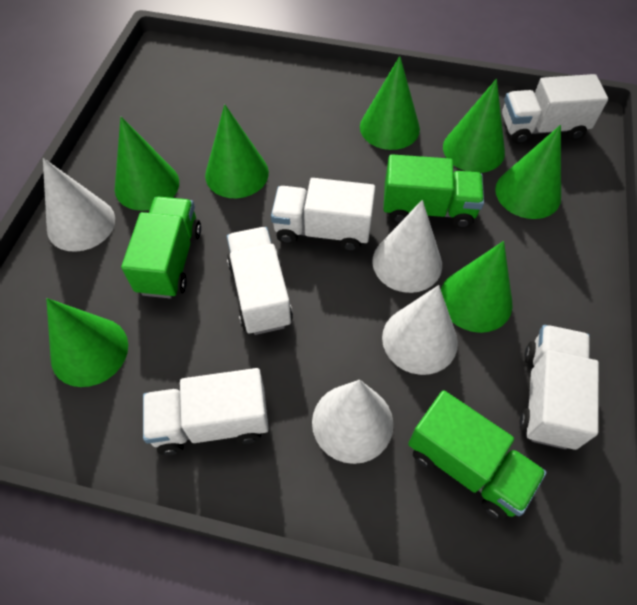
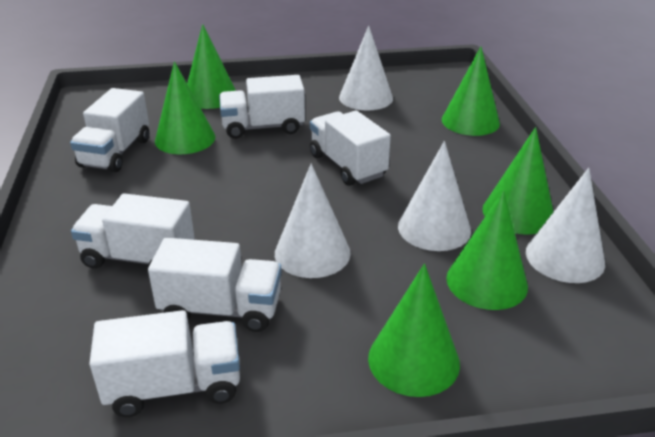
green cone: 7 -> 6
green truck: 3 -> 0
white truck: 5 -> 6

